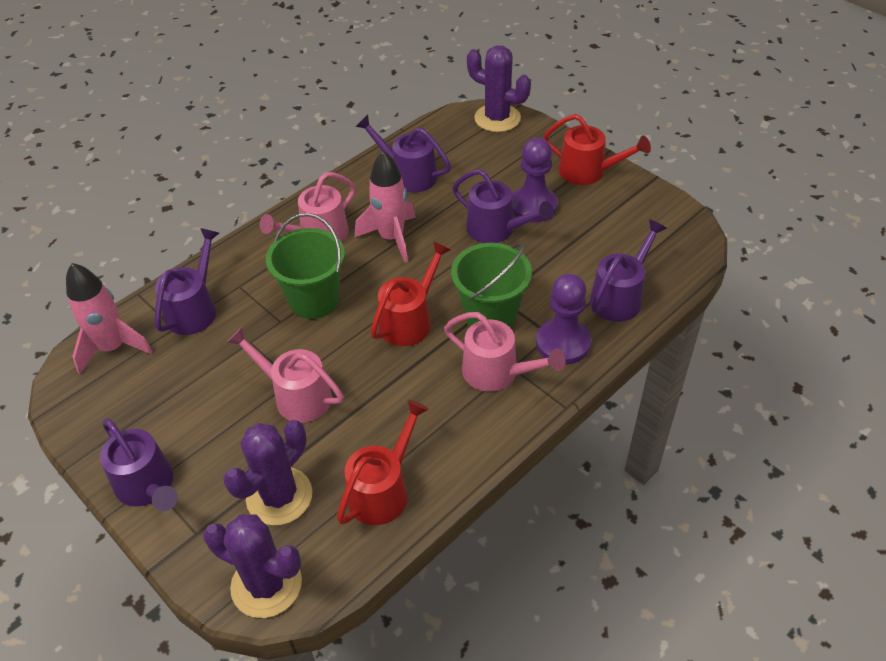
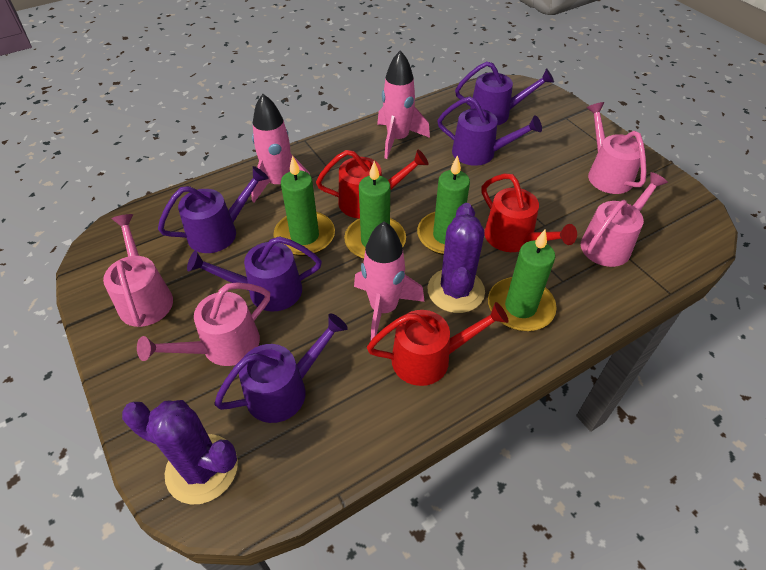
green bucket: 2 -> 0
green candle: 0 -> 4
pink rocket: 2 -> 3
pink watering can: 3 -> 4
purple cactus: 3 -> 2
purple pawn: 2 -> 0

